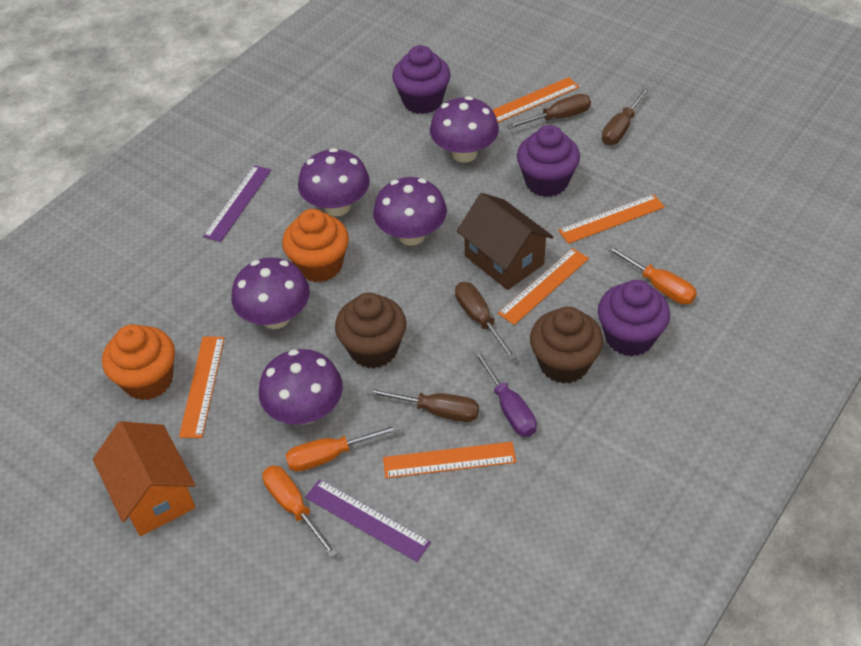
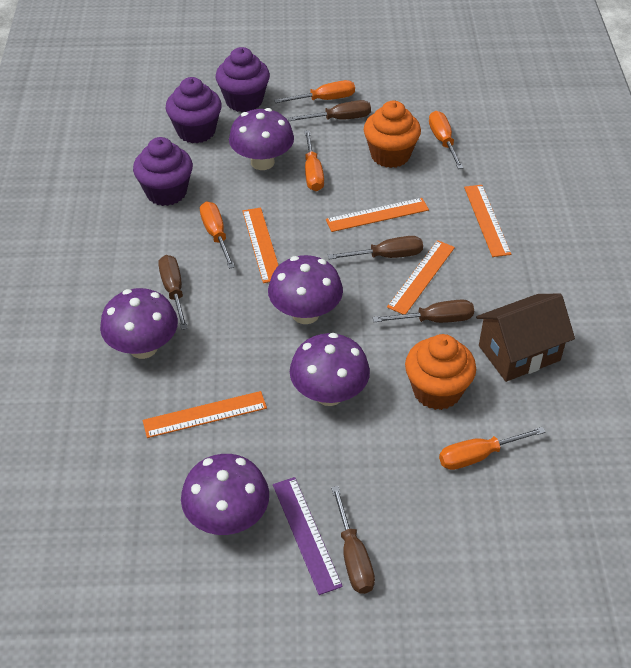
brown cupcake: 2 -> 0
brown screwdriver: 4 -> 5
orange house: 1 -> 0
orange screwdriver: 3 -> 5
purple ruler: 2 -> 1
purple screwdriver: 1 -> 0

